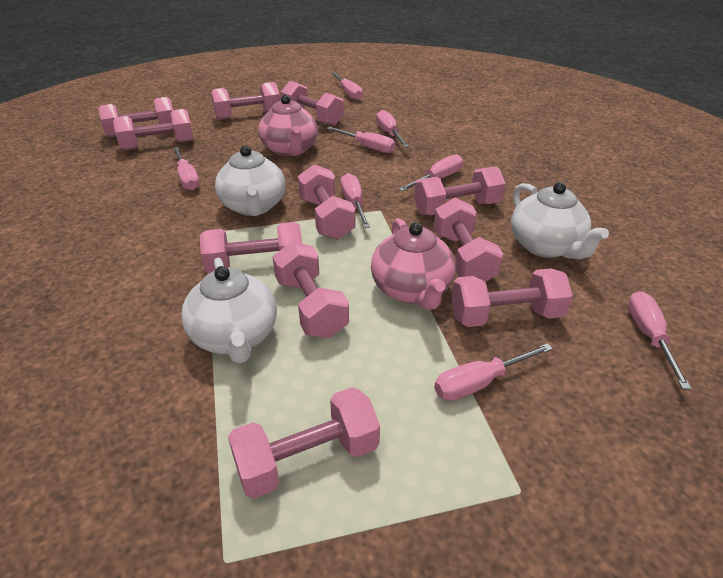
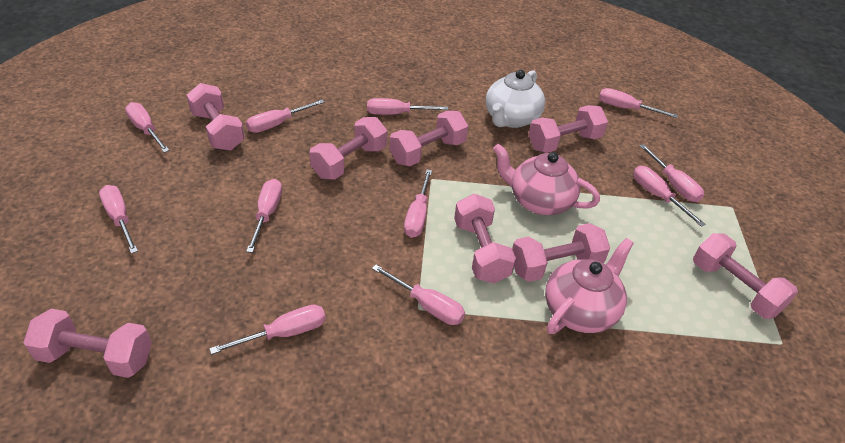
pink dumbbell: 11 -> 8
pink screwdriver: 8 -> 11
white teapot: 3 -> 1

